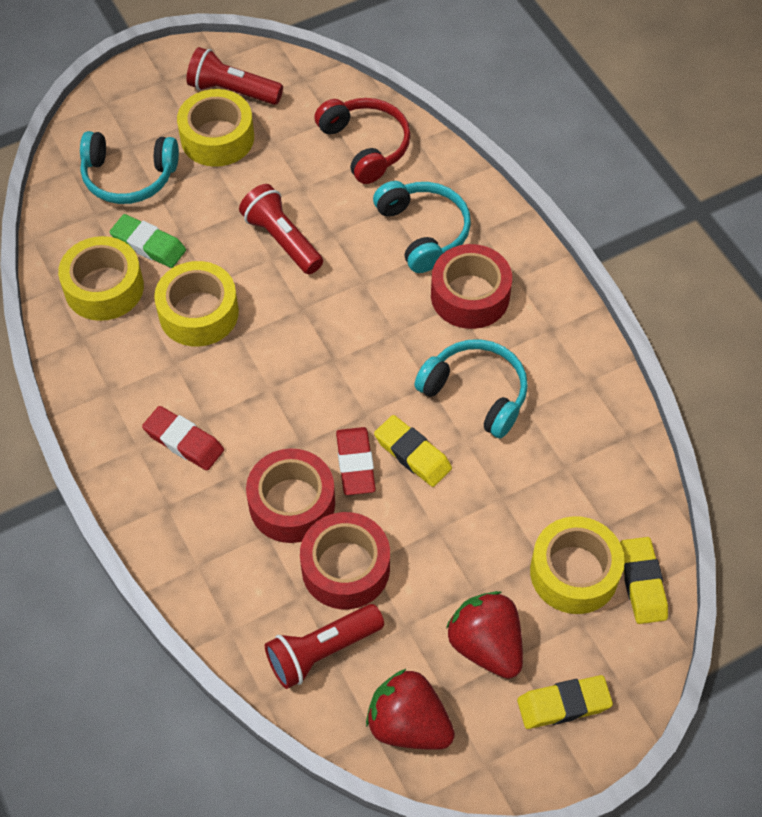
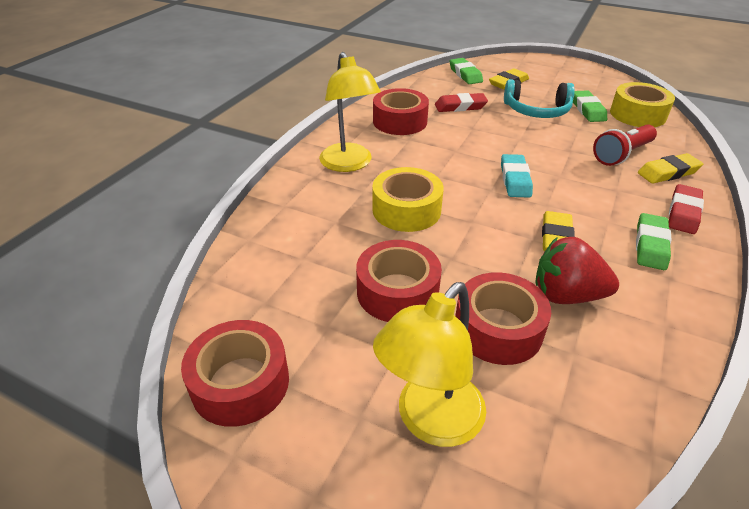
green eraser: 1 -> 3
red flashlight: 3 -> 1
red headphones: 1 -> 0
red strawberry: 2 -> 1
red tape: 3 -> 4
turquoise eraser: 0 -> 1
turquoise headphones: 3 -> 1
yellow lamp: 0 -> 2
yellow tape: 4 -> 2

